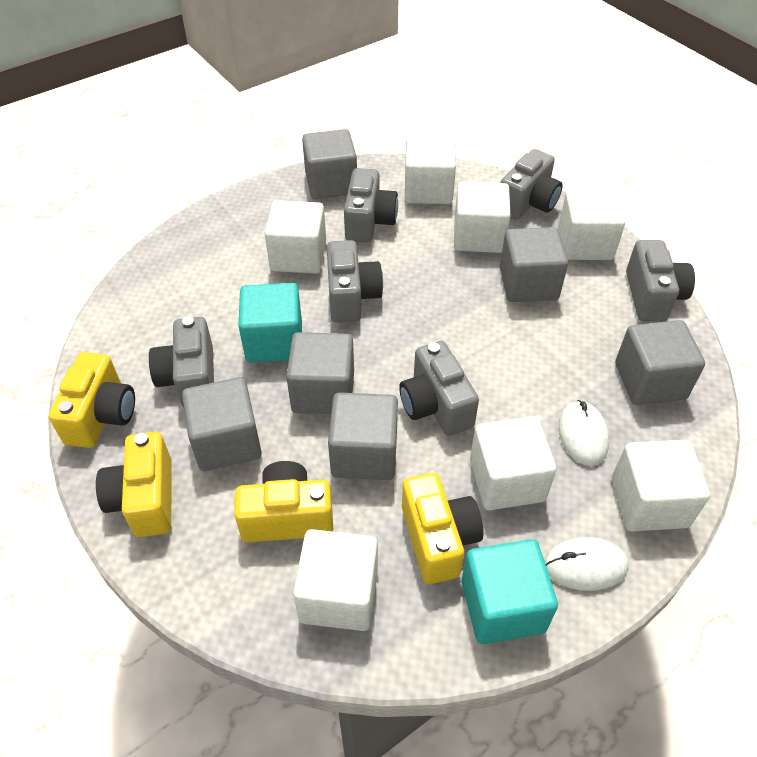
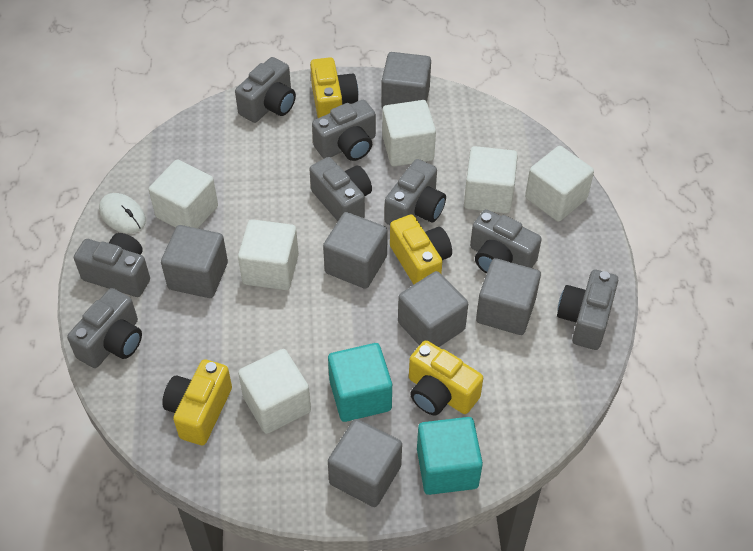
grey camera: 6 -> 8
white cube: 7 -> 6
white mouse: 2 -> 1

